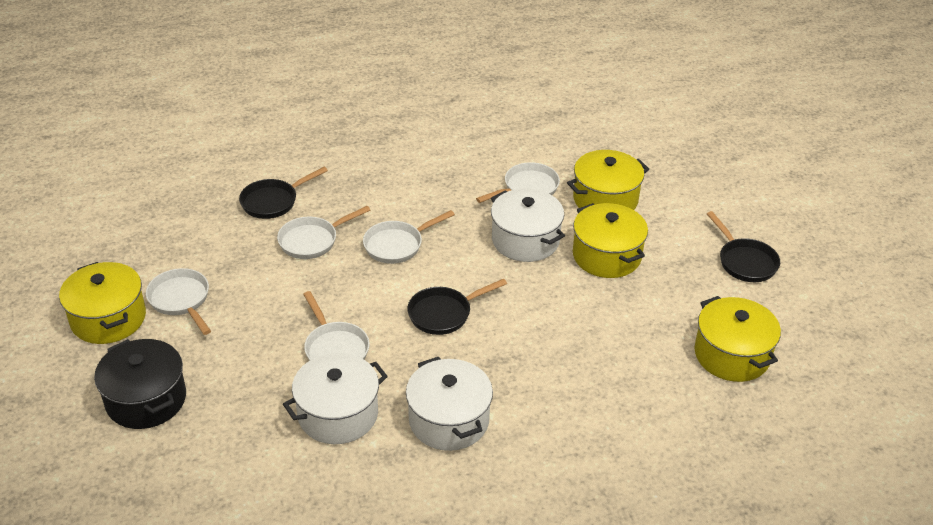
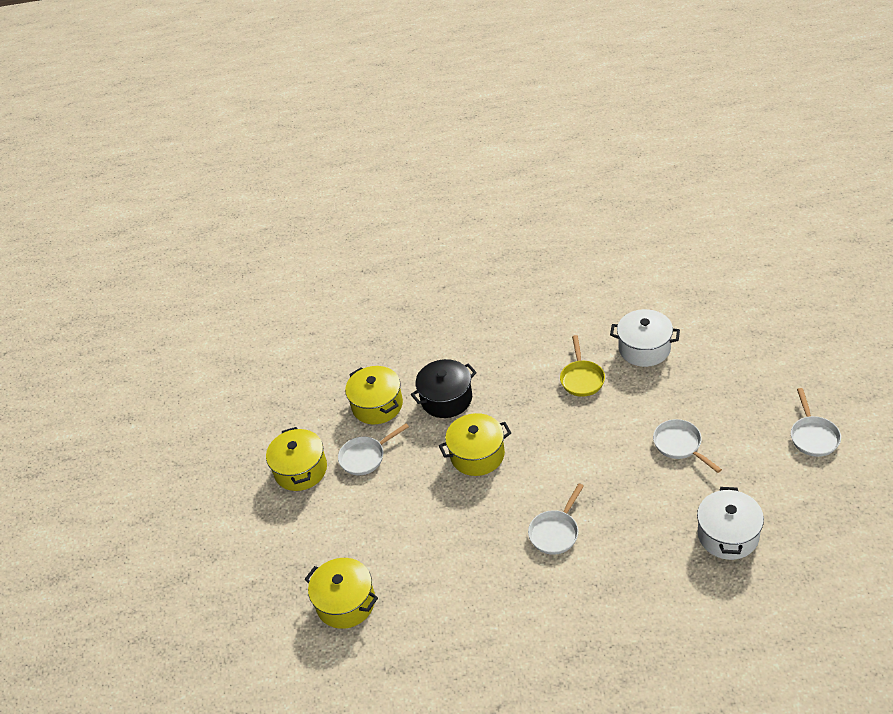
black pan: 3 -> 0
white pan: 5 -> 4
white pot: 3 -> 2
yellow pan: 0 -> 1

